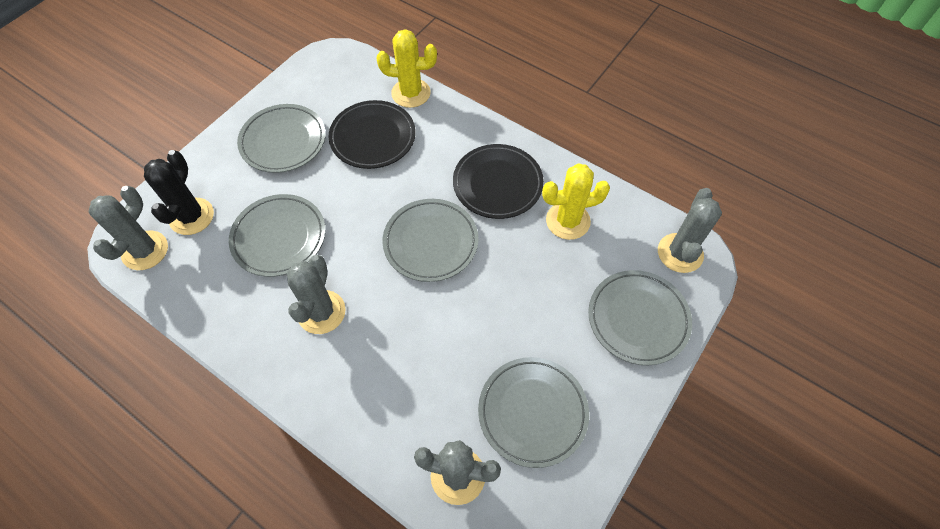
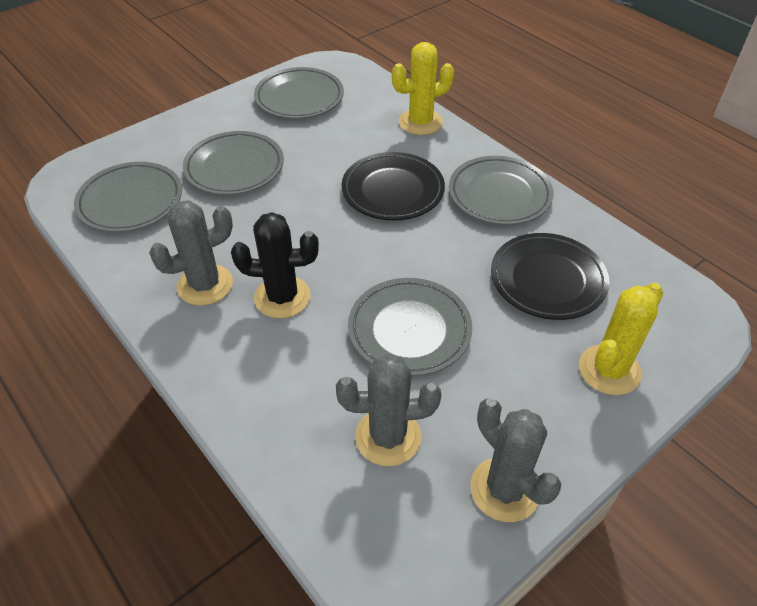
grey cactus: 4 -> 3

